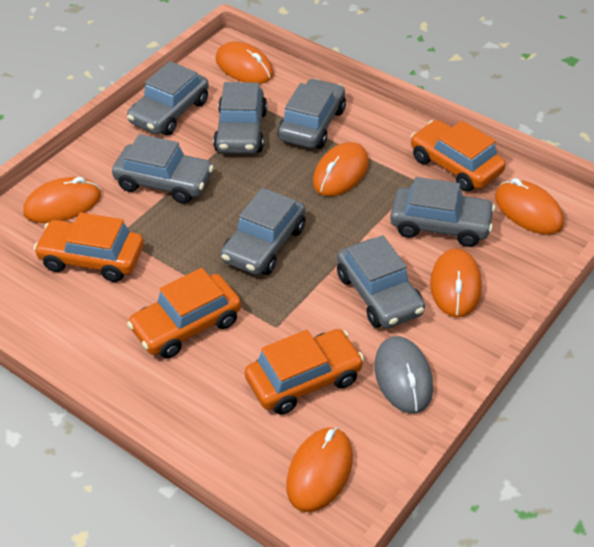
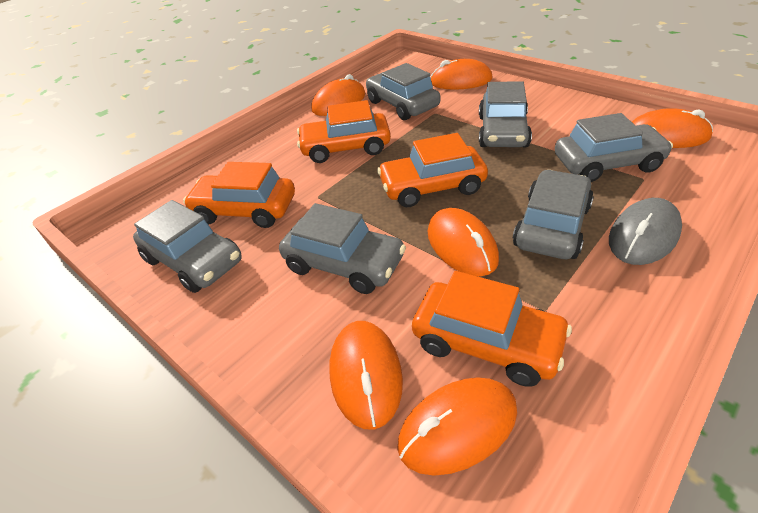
grey car: 7 -> 6

